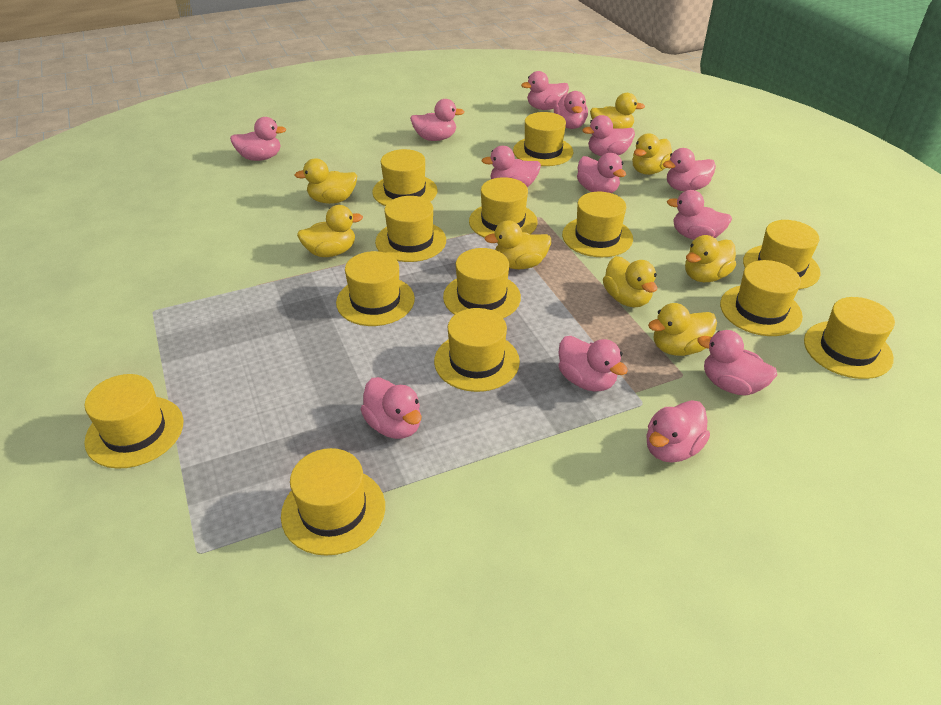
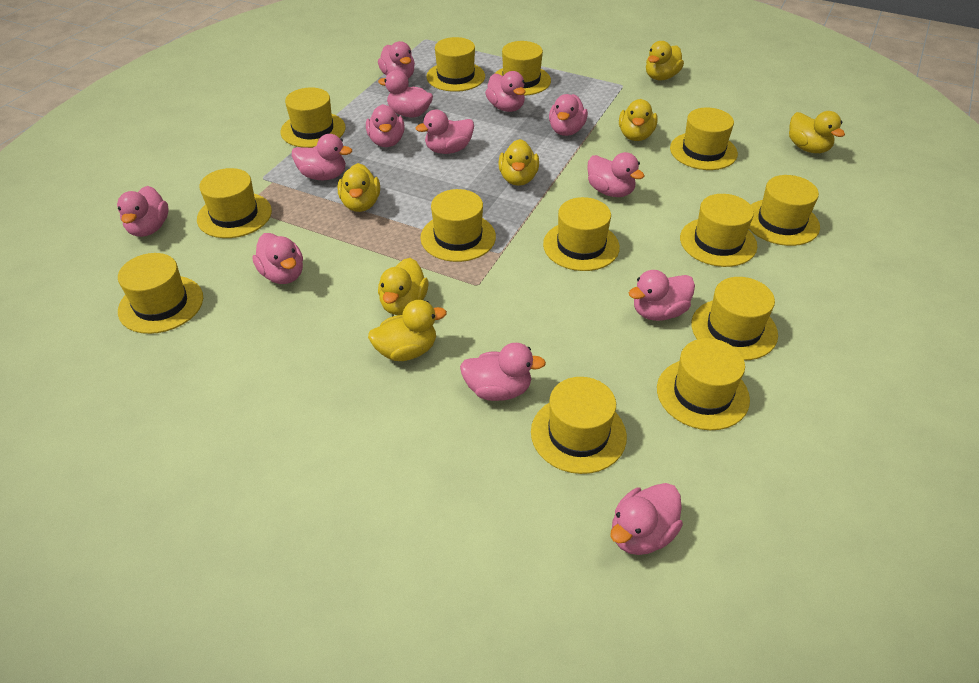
yellow duck: 8 -> 7

